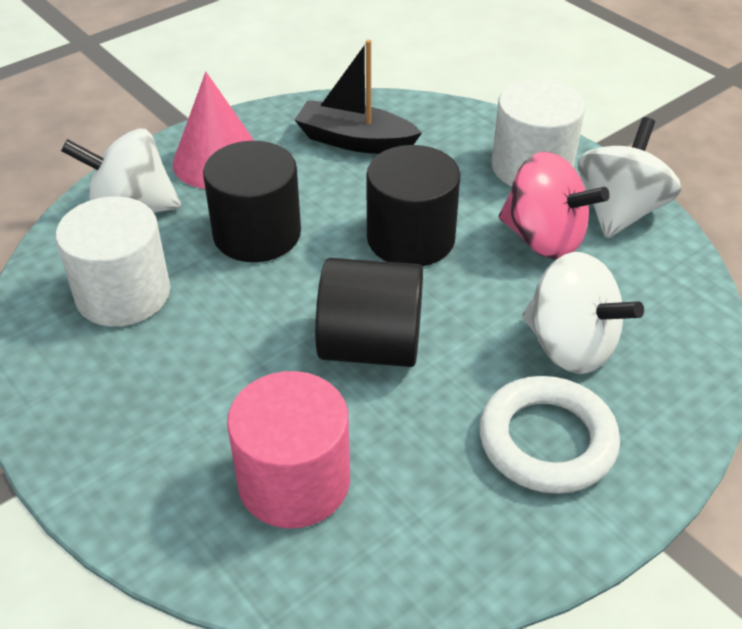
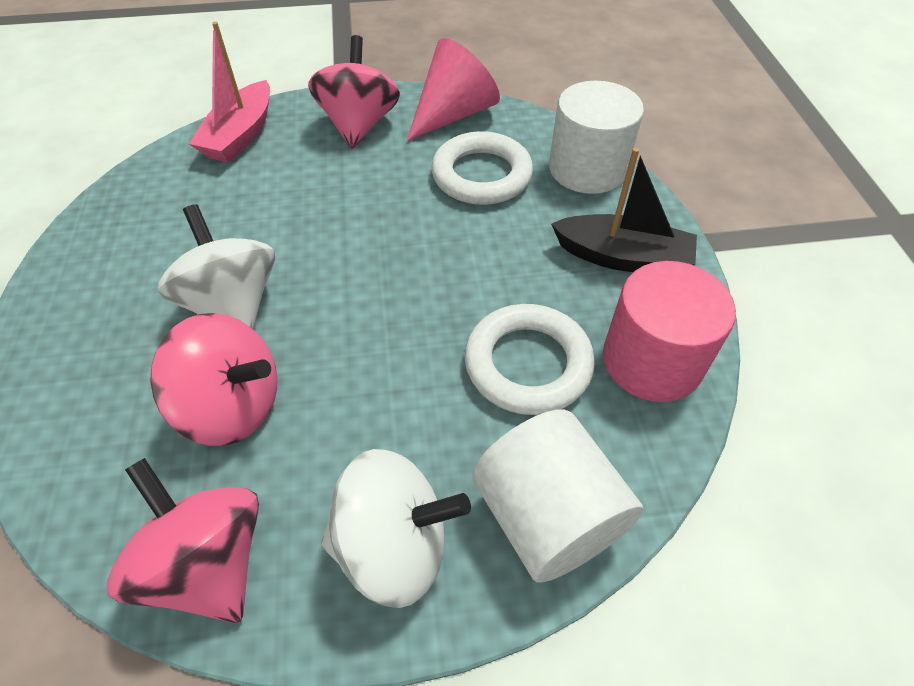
black cylinder: 3 -> 0
pink boat: 0 -> 1
pink spinning top: 1 -> 3
white ring: 1 -> 2
white spinning top: 3 -> 2

